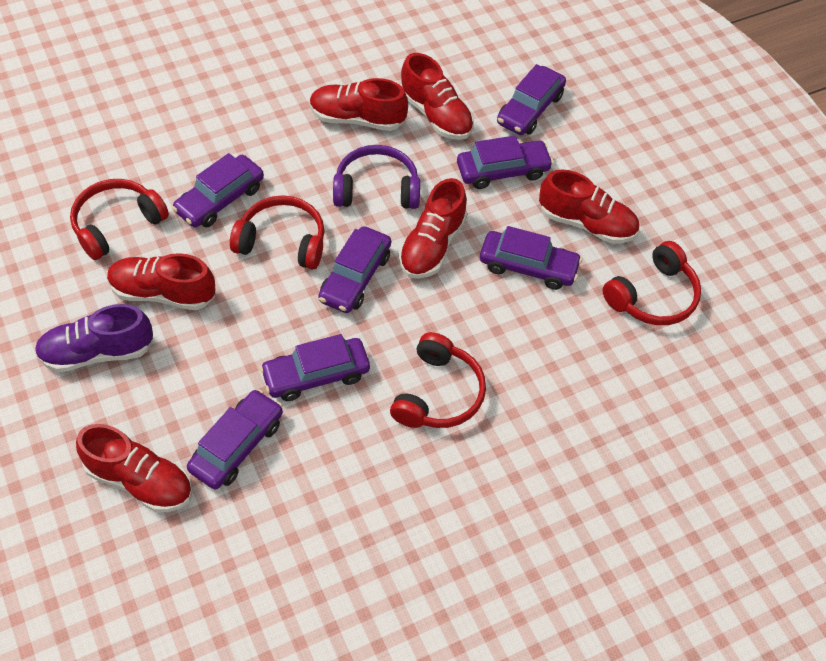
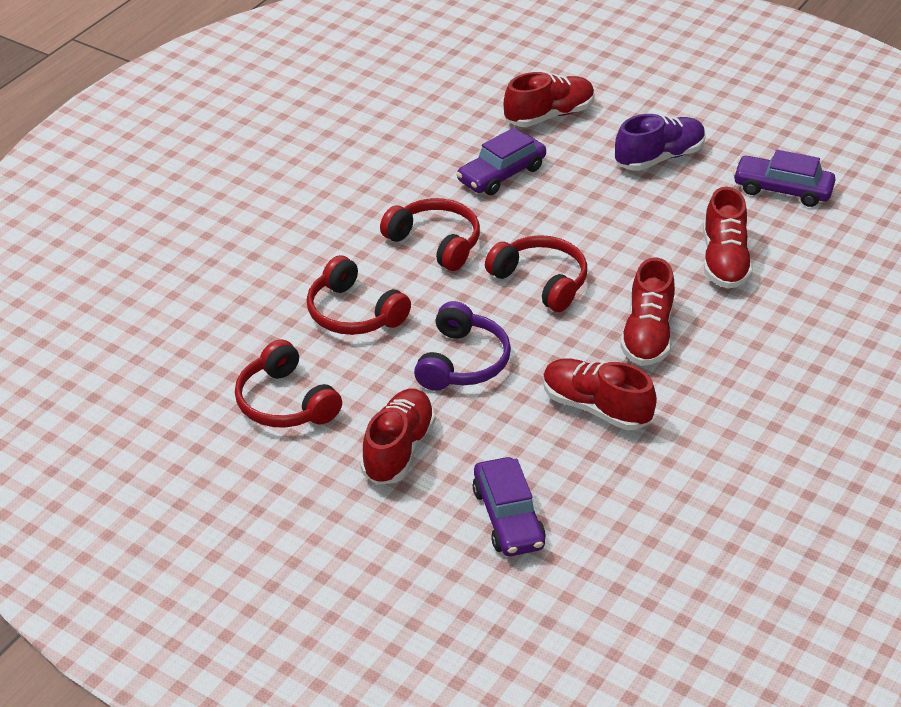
purple car: 7 -> 3
red shoe: 6 -> 5

